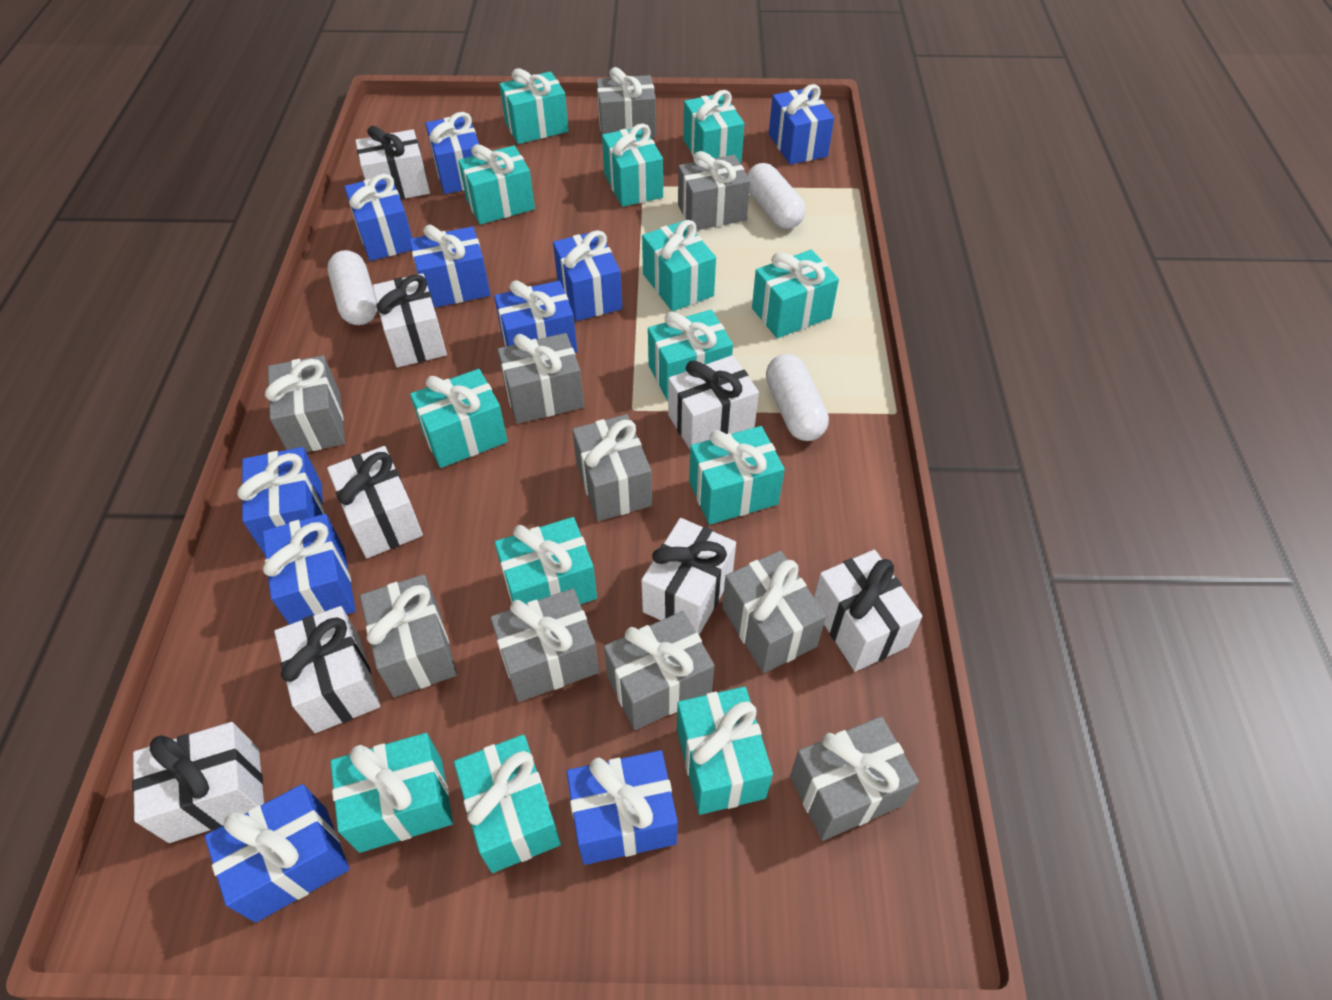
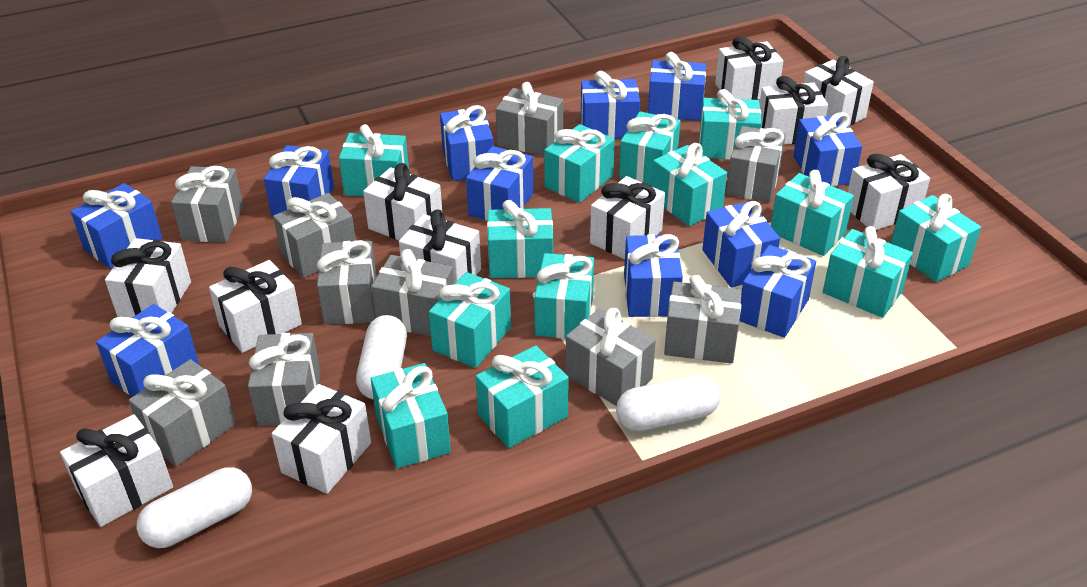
blue gift: 10 -> 11
white gift: 8 -> 11

